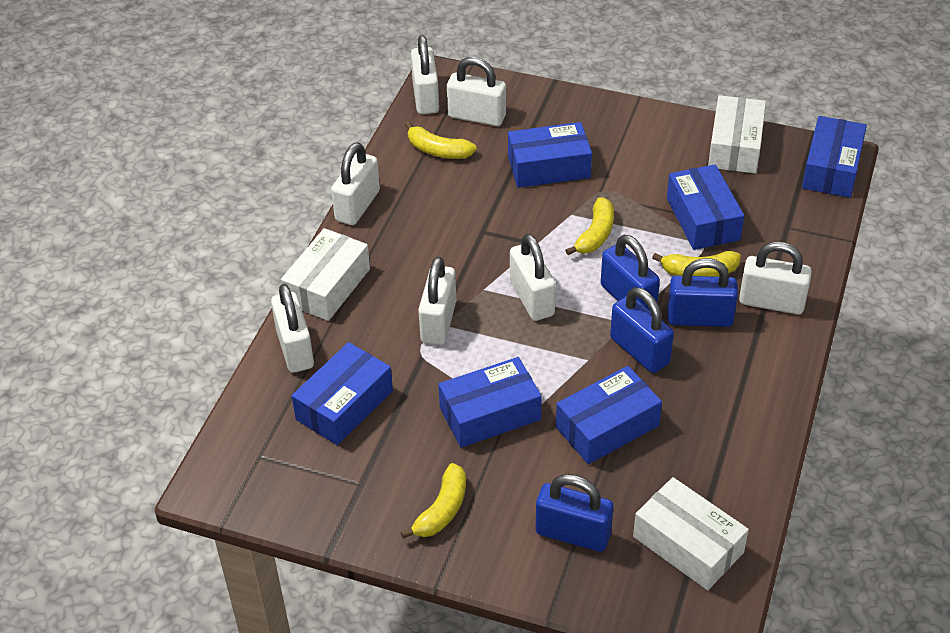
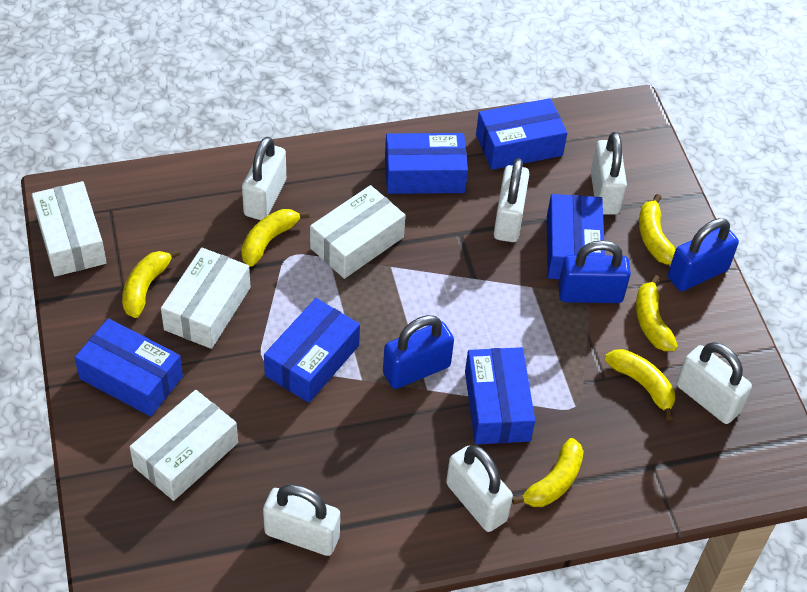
blue padlock: 4 -> 3
white box: 3 -> 4
white padlock: 7 -> 6
yellow banana: 4 -> 6

